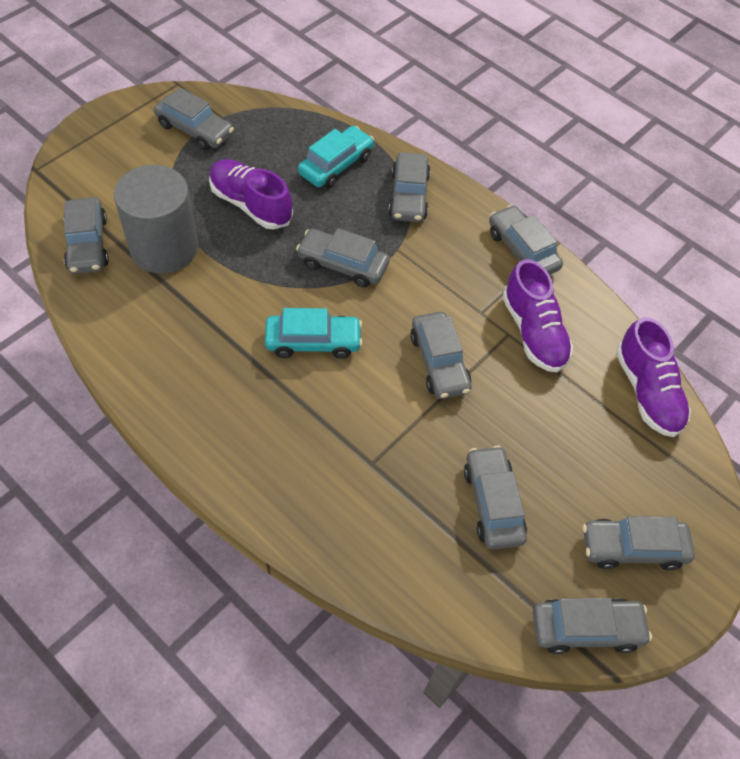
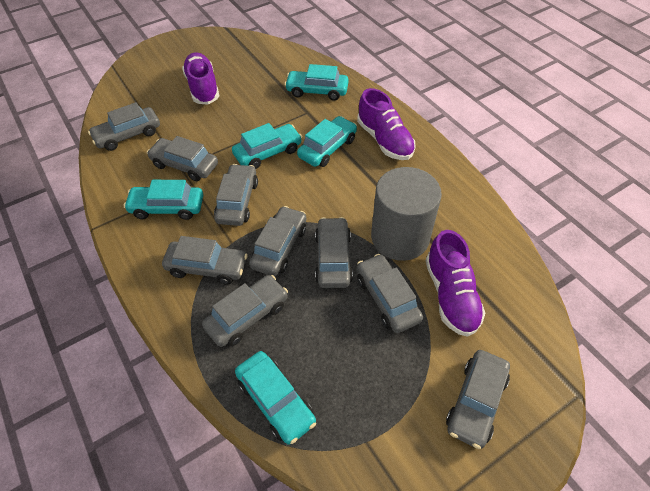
turquoise car: 2 -> 5

